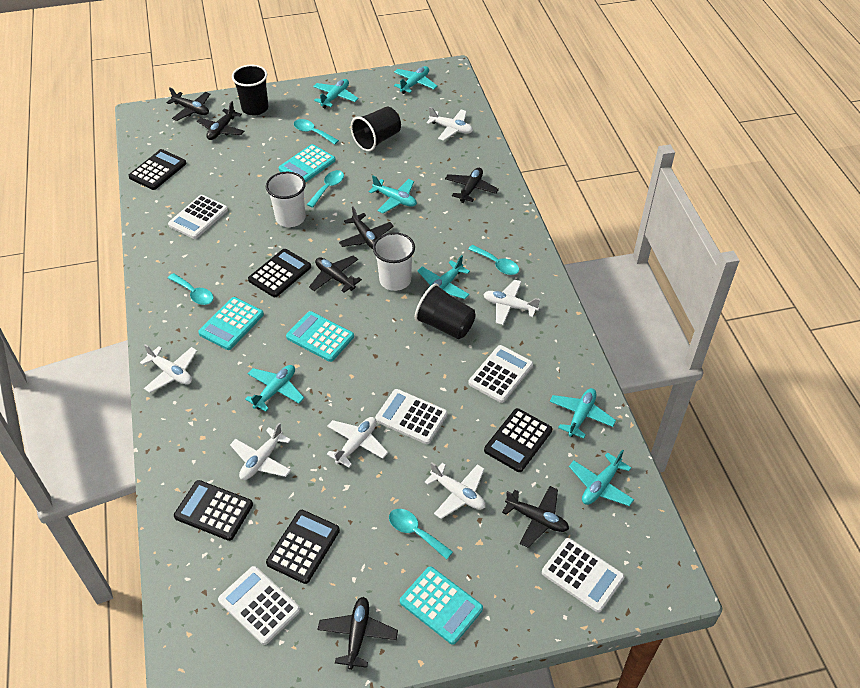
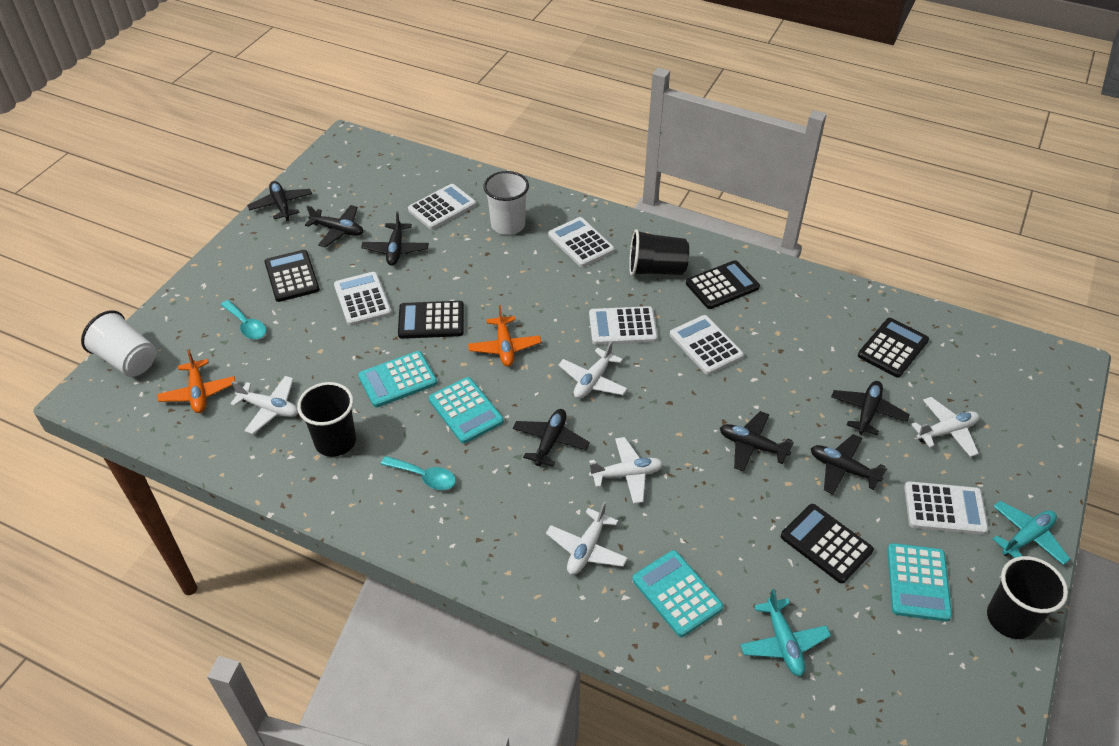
orange plane: 0 -> 2
turquoise plane: 7 -> 2
turquoise spoon: 5 -> 2
white calculator: 5 -> 6
white plane: 6 -> 5

